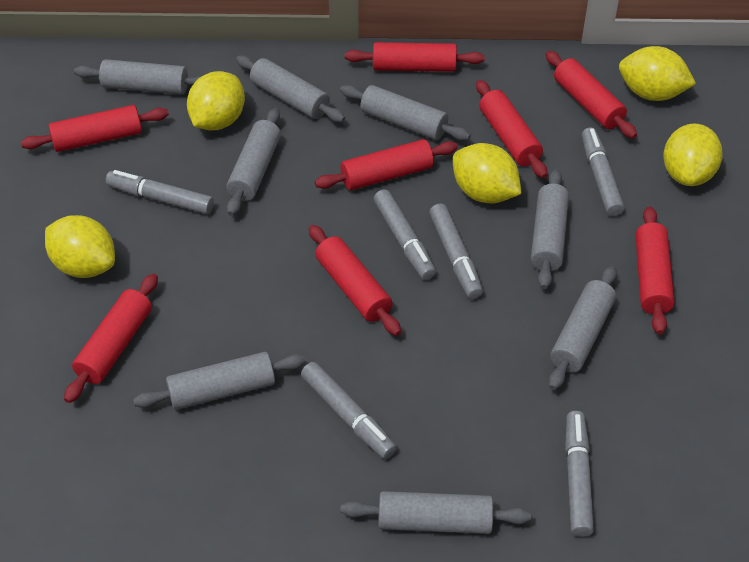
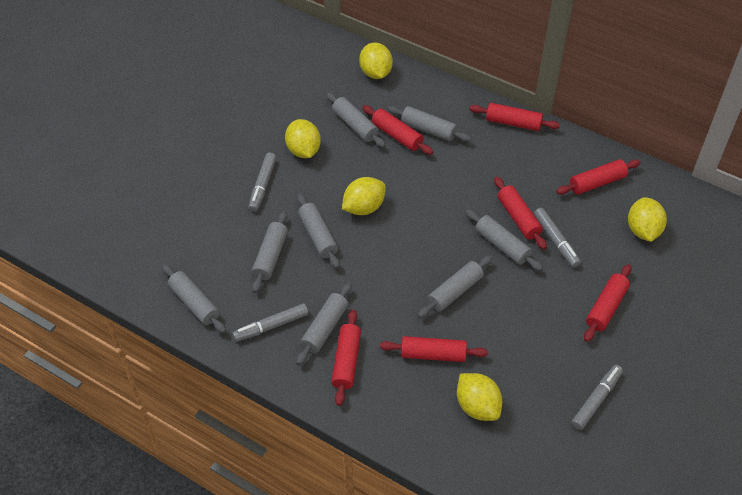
grey marker: 6 -> 4
red rolling pin: 8 -> 7

